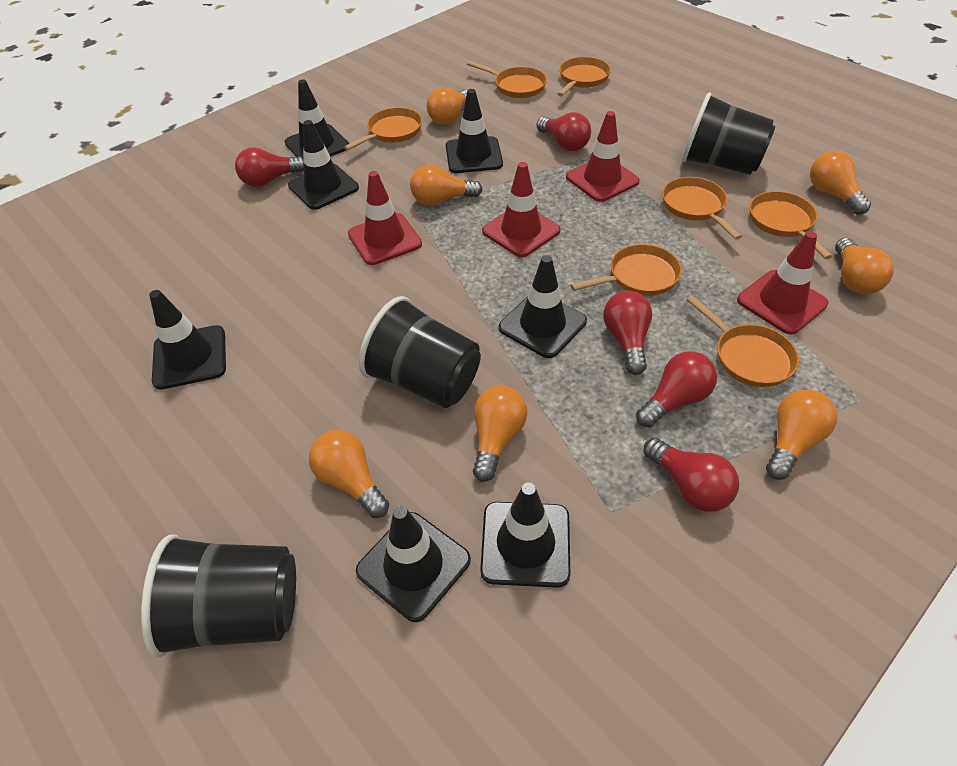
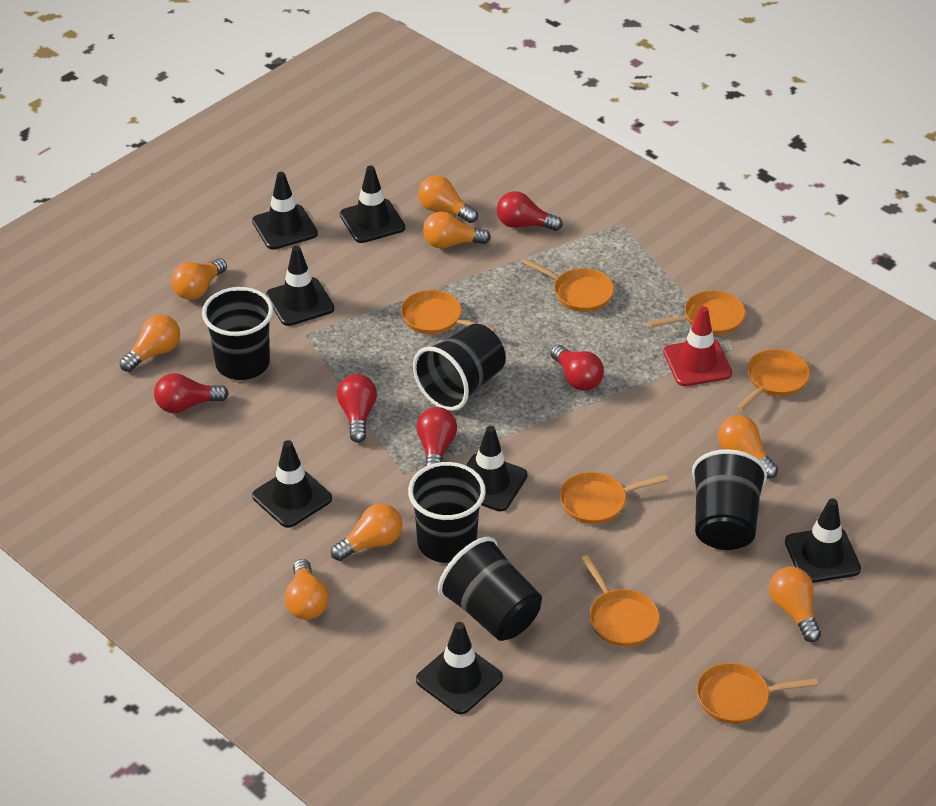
black cup: 3 -> 5
orange light bulb: 7 -> 8
red traffic cone: 4 -> 1

